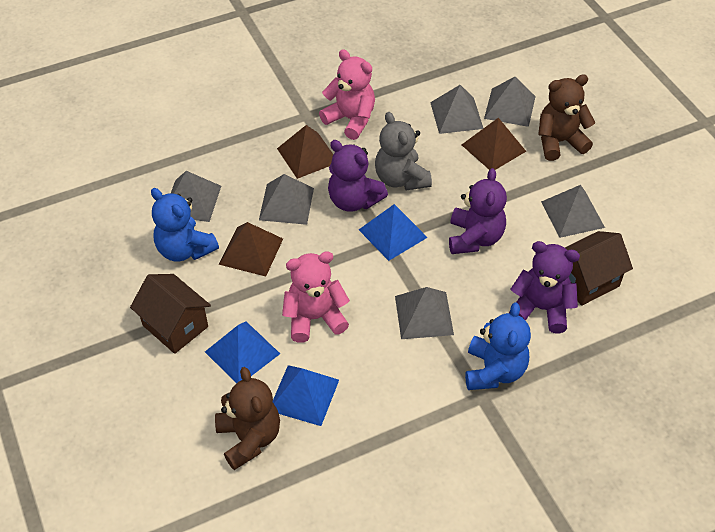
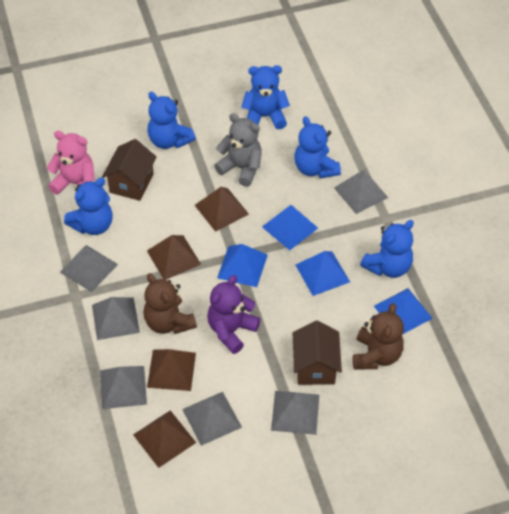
blue pyramid: 3 -> 4
blue teddy bear: 2 -> 5
brown pyramid: 3 -> 4
pink teddy bear: 2 -> 1
purple teddy bear: 3 -> 1

